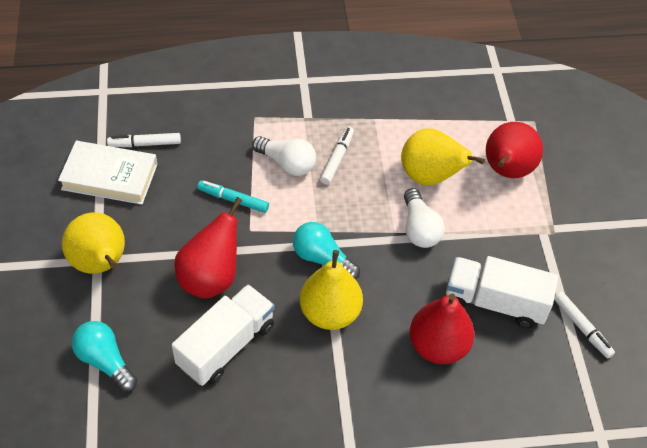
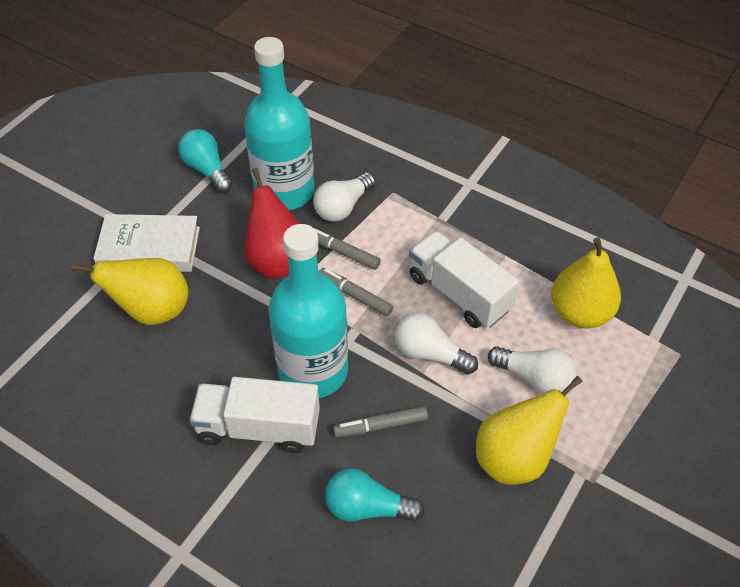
grey marker: 0 -> 3
red pear: 3 -> 1
turquoise bottle: 0 -> 2
turquoise marker: 1 -> 0
white light bulb: 2 -> 3
white marker: 3 -> 0

